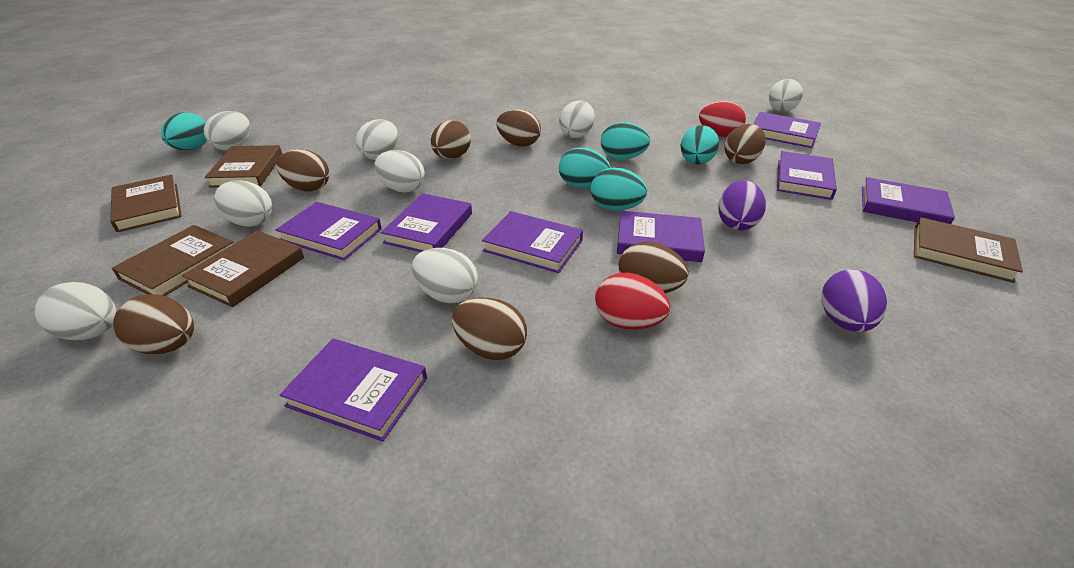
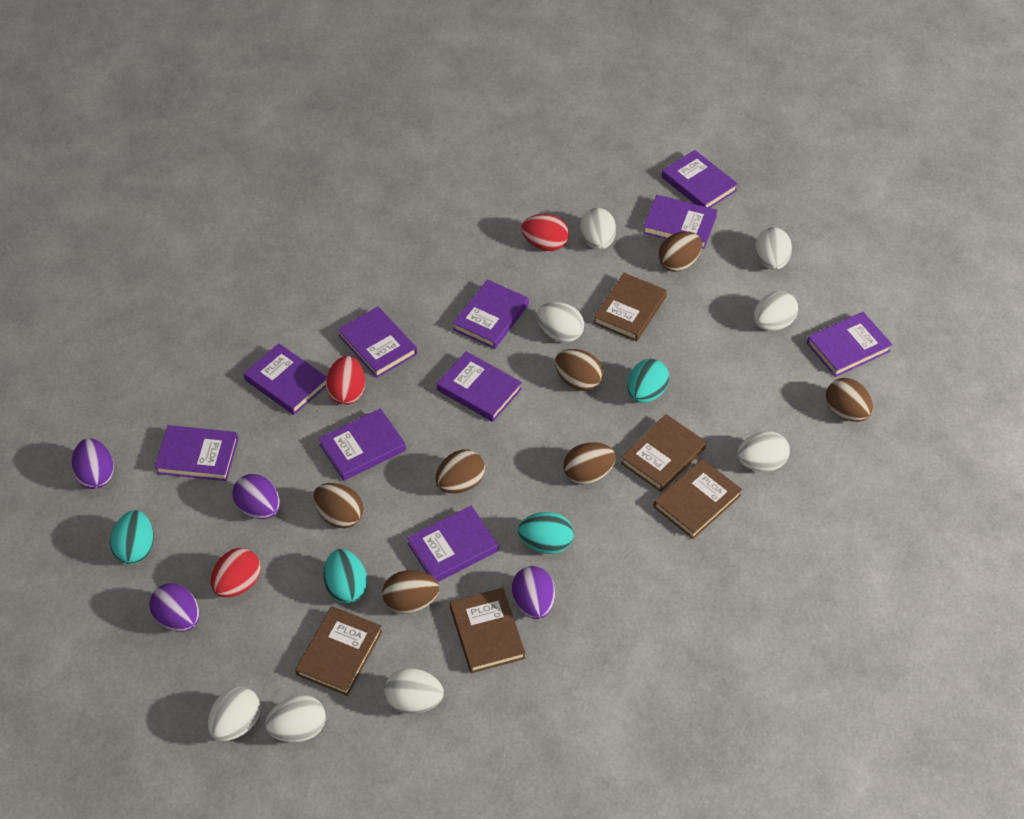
purple book: 8 -> 10
purple egg: 2 -> 4
red egg: 2 -> 3
turquoise egg: 5 -> 4

